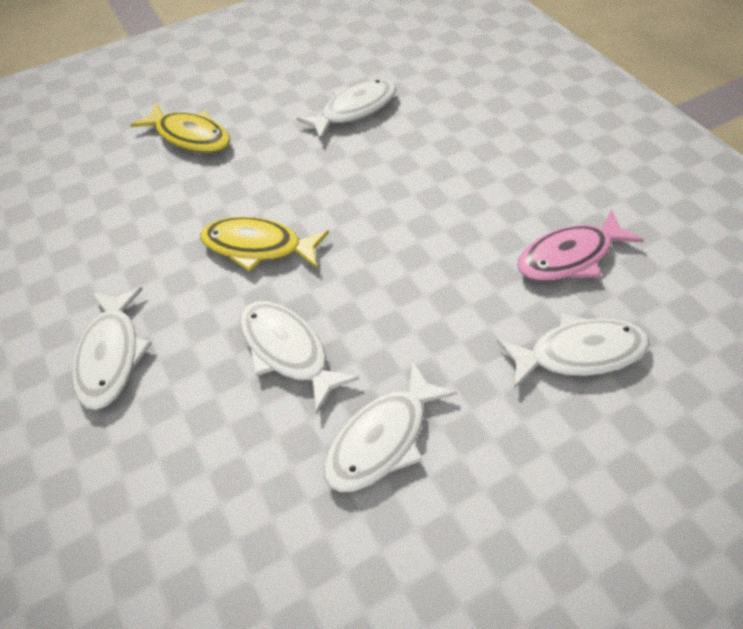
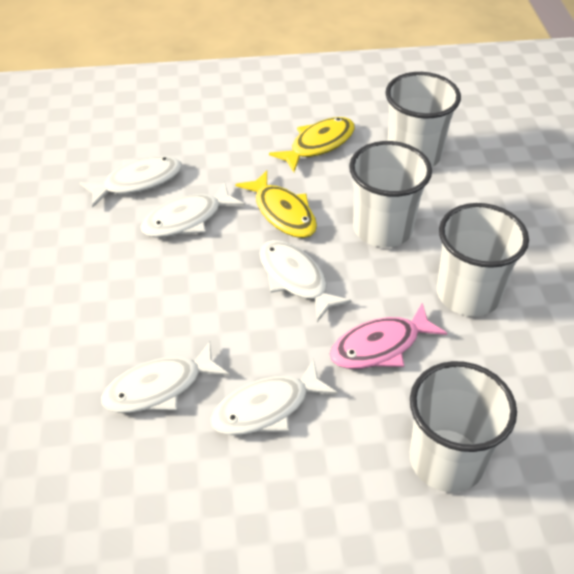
white cup: 0 -> 4

